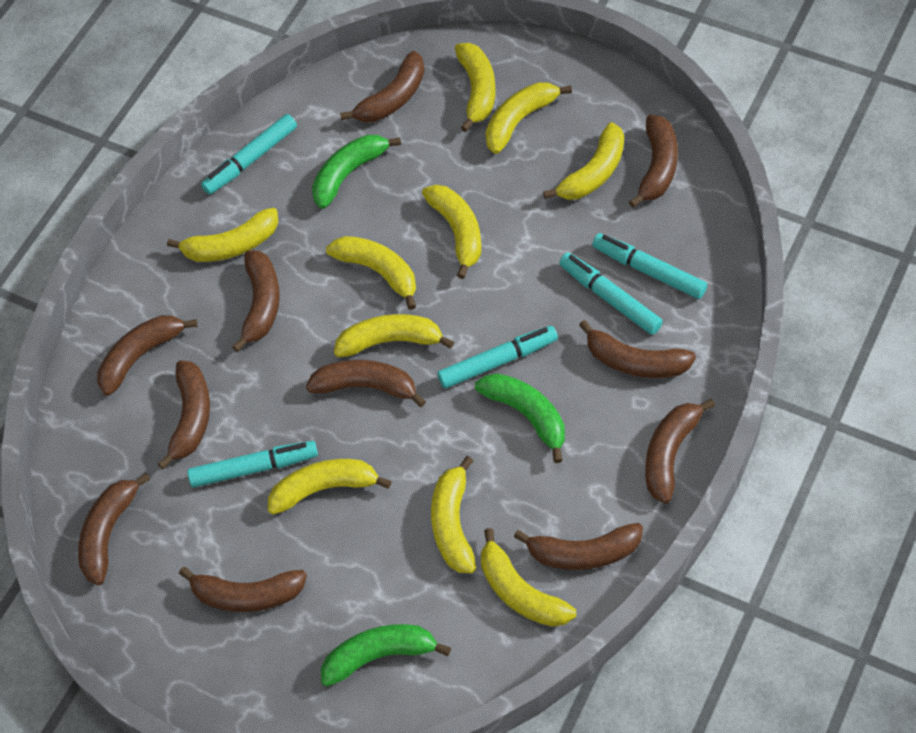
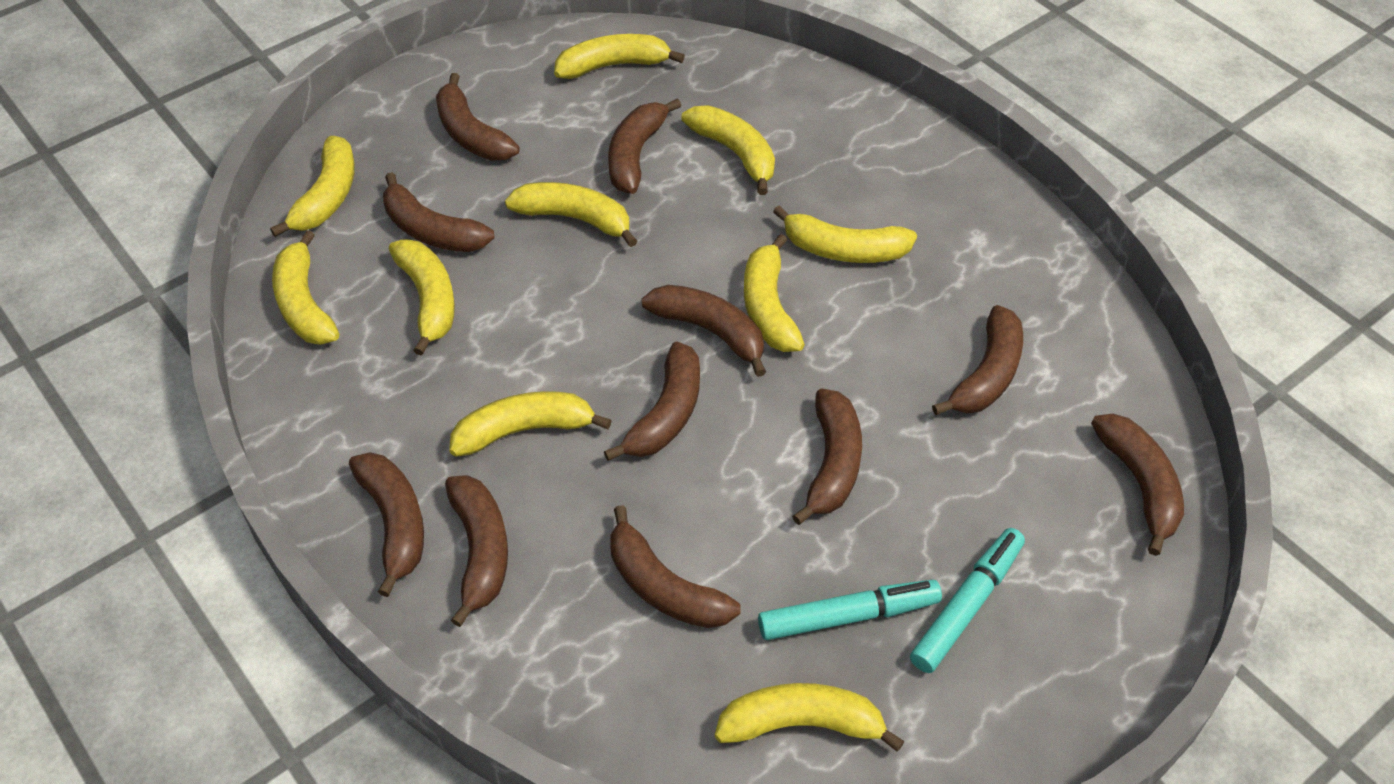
green banana: 3 -> 0
turquoise marker: 5 -> 2

